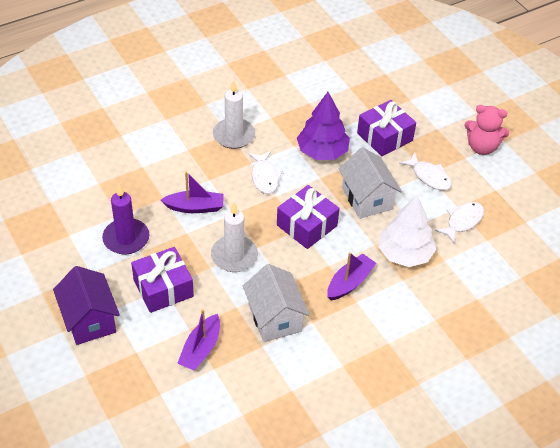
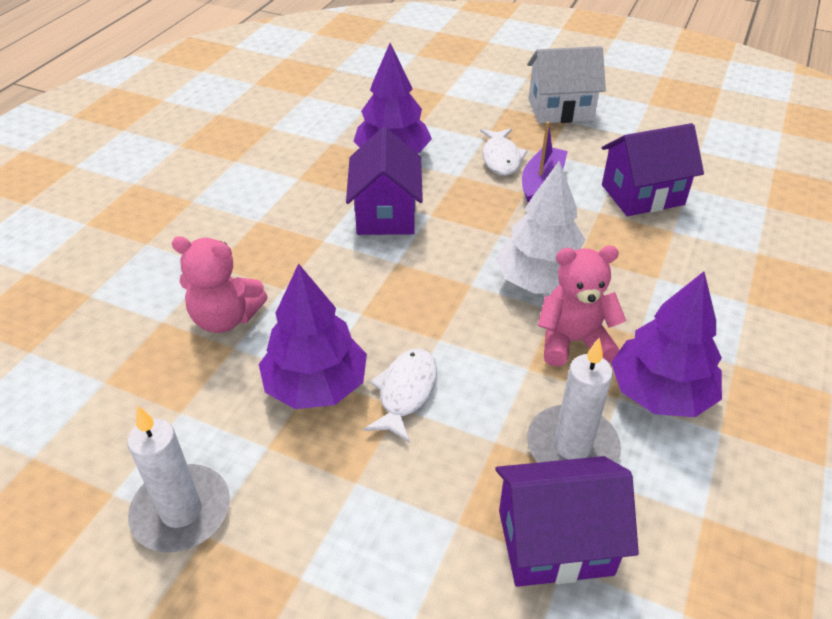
pink teddy bear: 1 -> 2
purple boat: 3 -> 1
purple candle: 1 -> 0
purple gift: 3 -> 0
purple house: 1 -> 3
purple tree: 1 -> 3
white fish: 3 -> 2
white house: 2 -> 1

